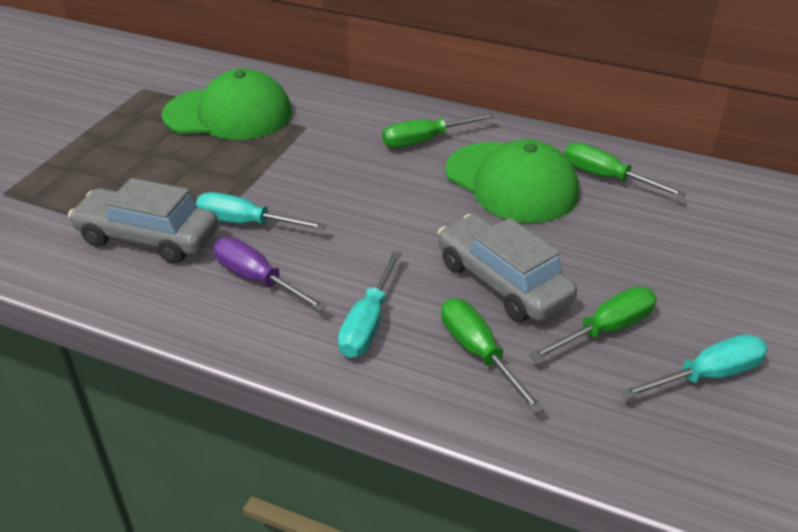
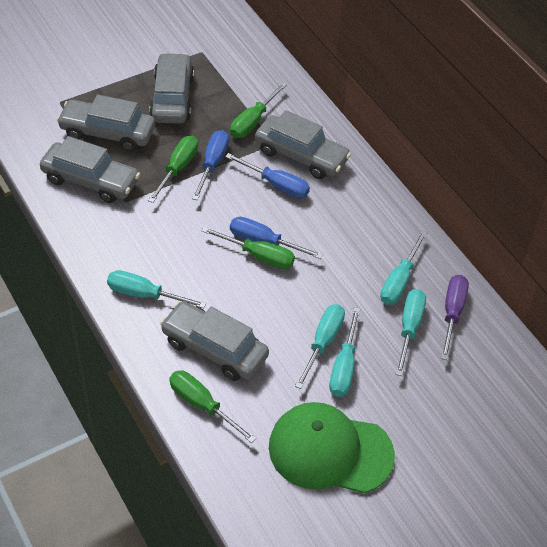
blue screwdriver: 0 -> 3
green cap: 2 -> 1
grey car: 2 -> 5
turquoise screwdriver: 3 -> 5

